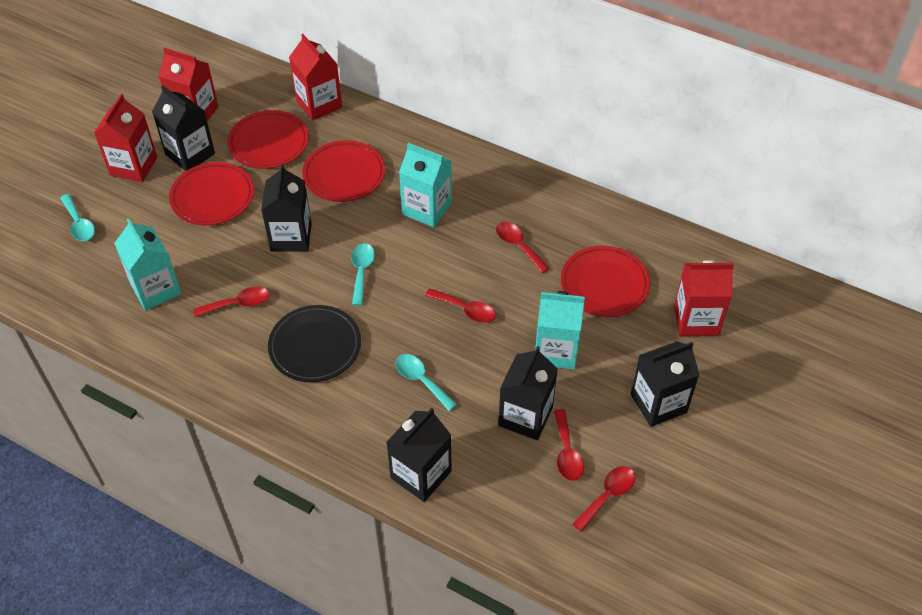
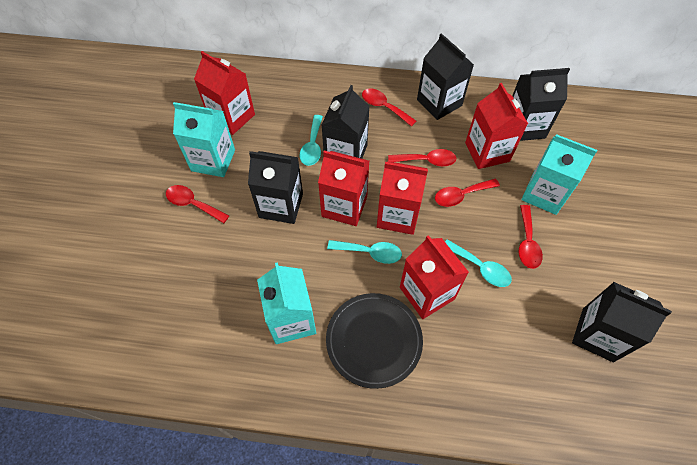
red carton: 4 -> 5
red plate: 4 -> 0

